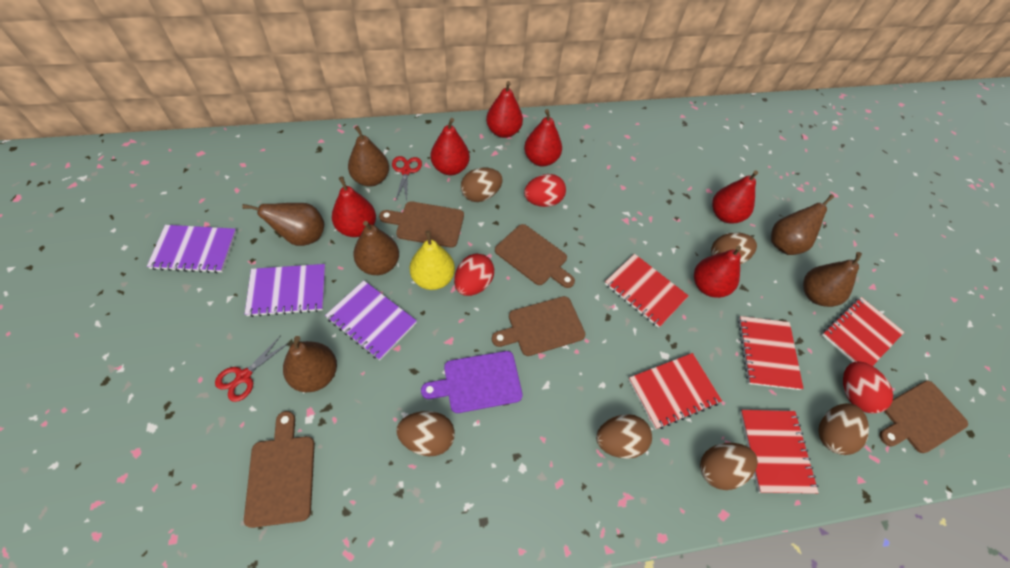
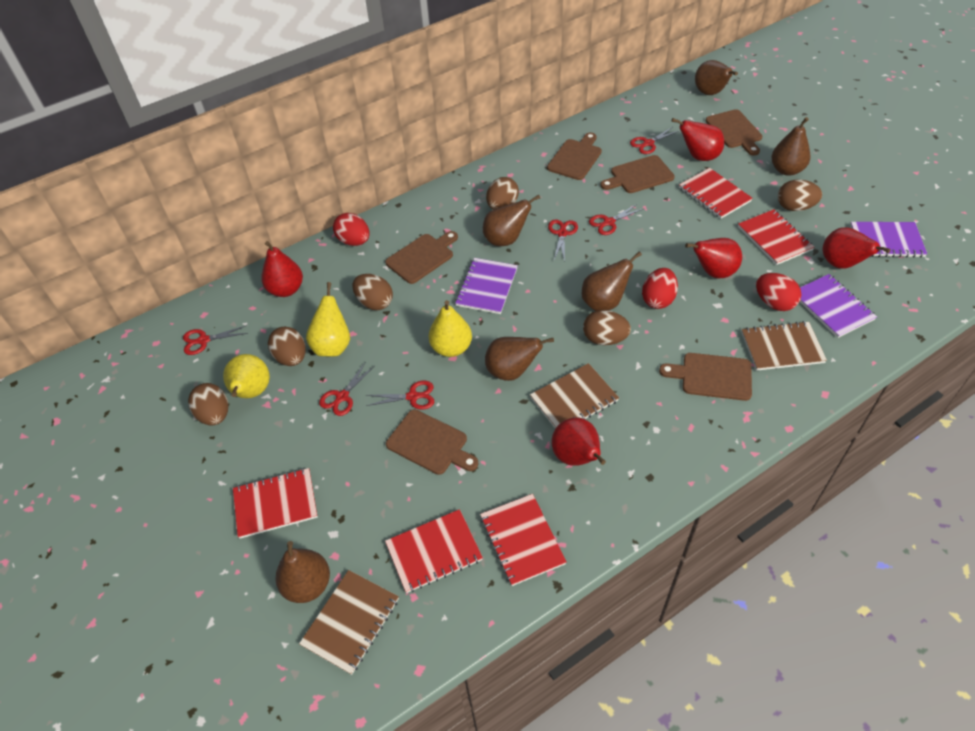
brown cutting board: 5 -> 6
brown notebook: 0 -> 3
purple cutting board: 1 -> 0
red pear: 6 -> 5
red scissors: 2 -> 6
yellow pear: 1 -> 3

